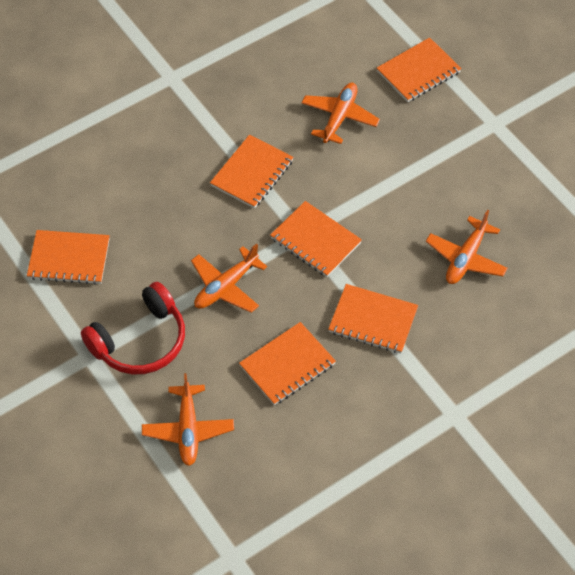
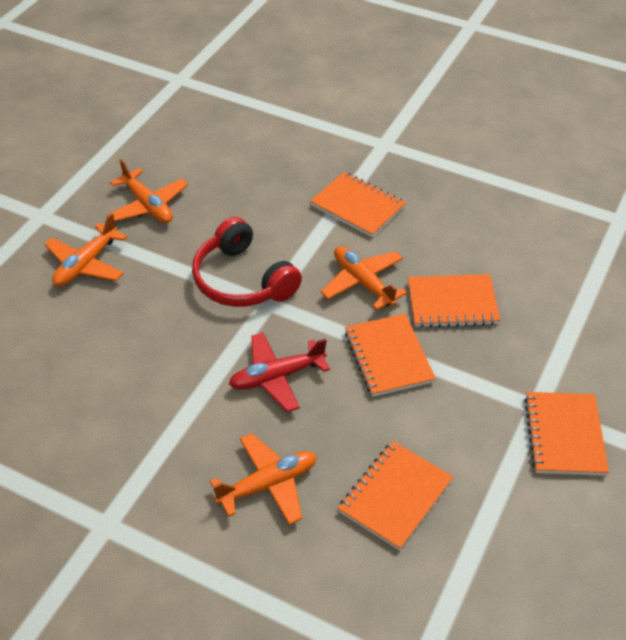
orange notebook: 6 -> 5
red plane: 0 -> 1

